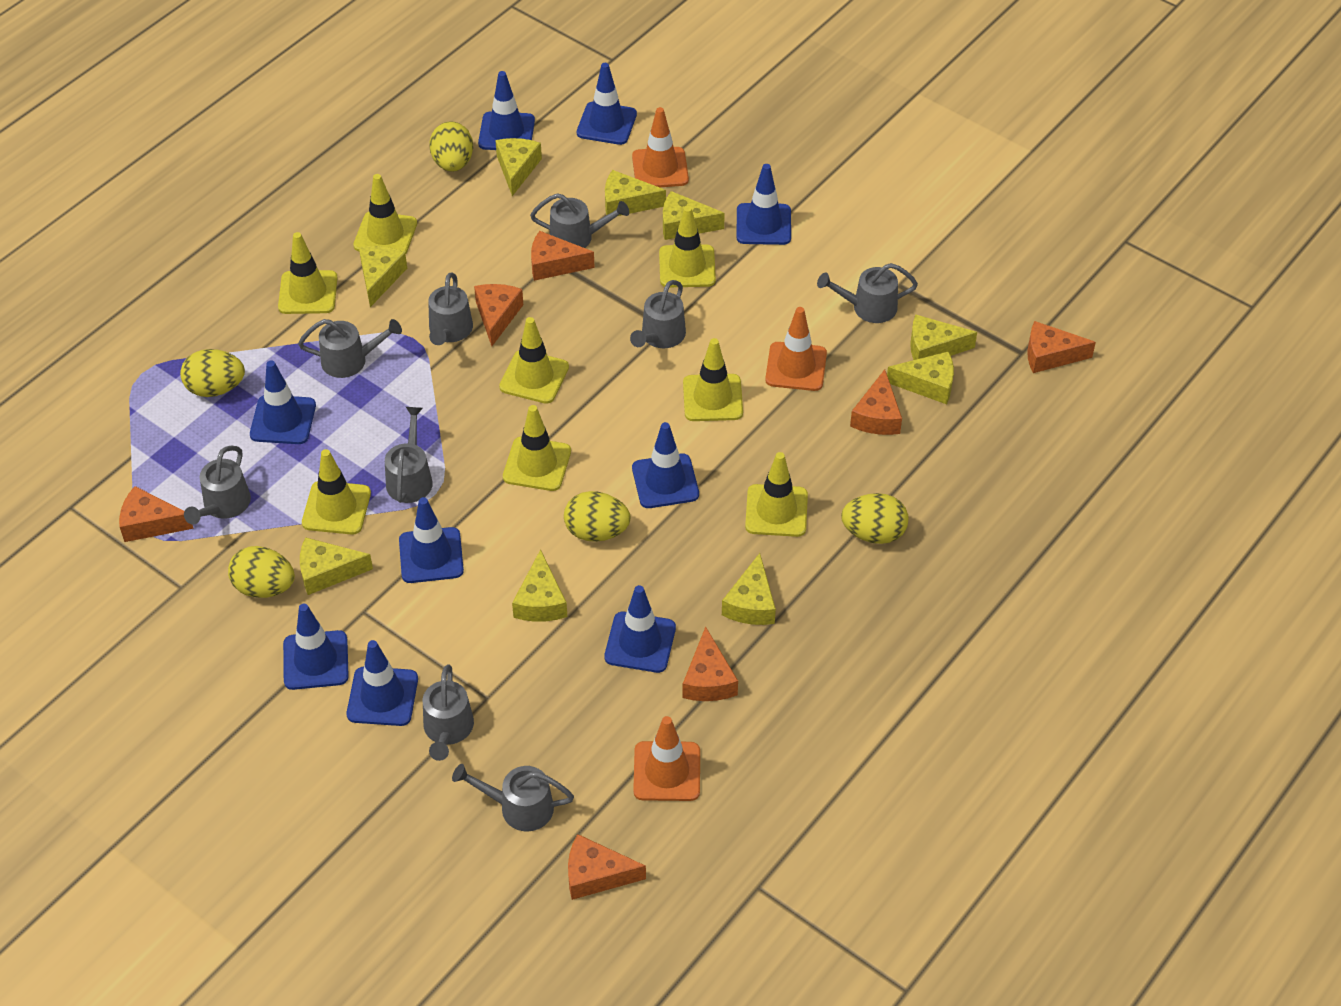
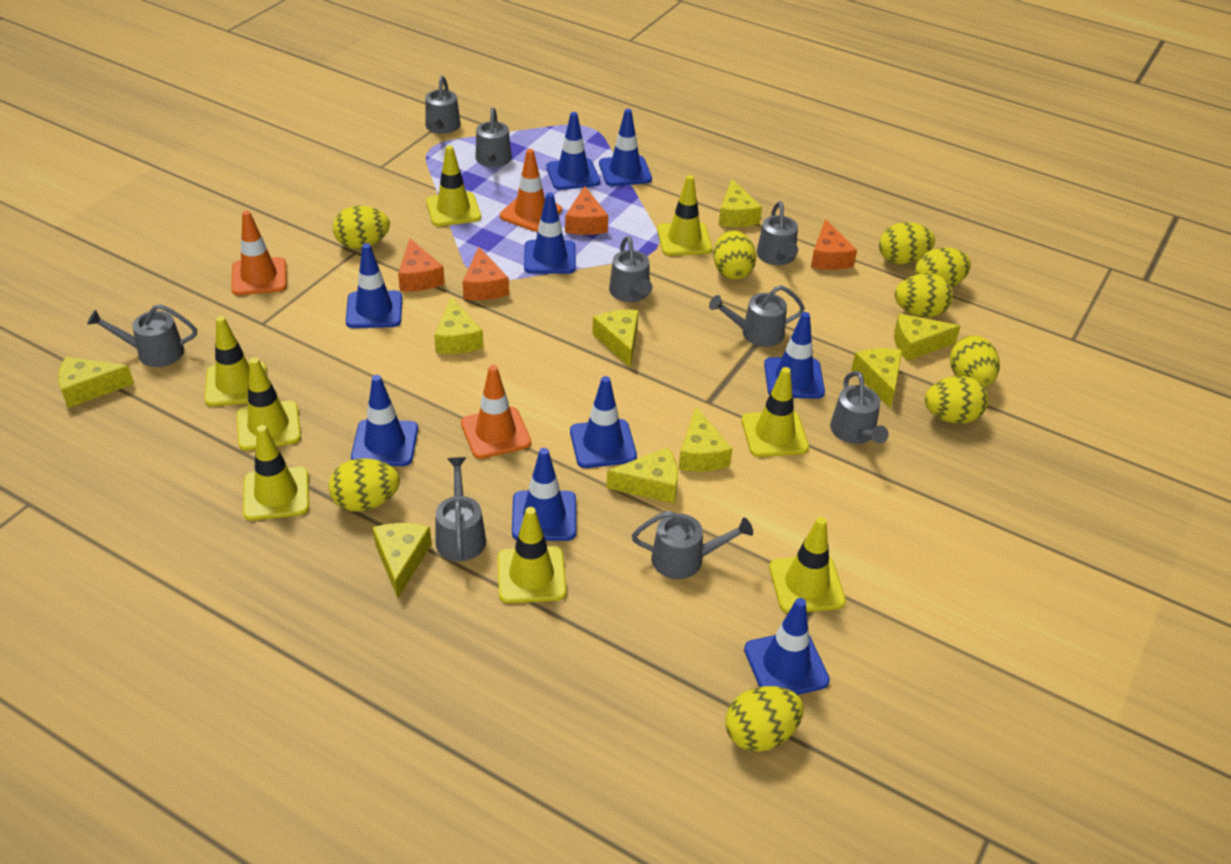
orange cheese: 7 -> 4
yellow egg: 5 -> 9

